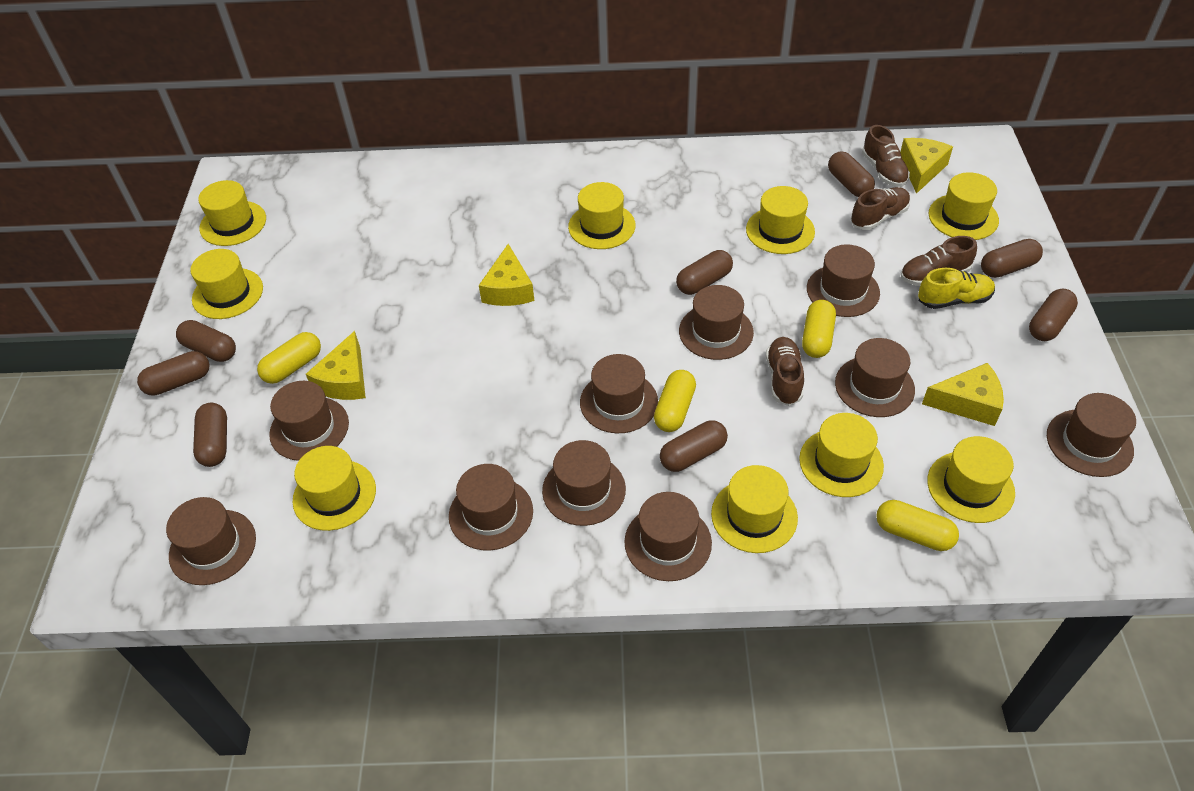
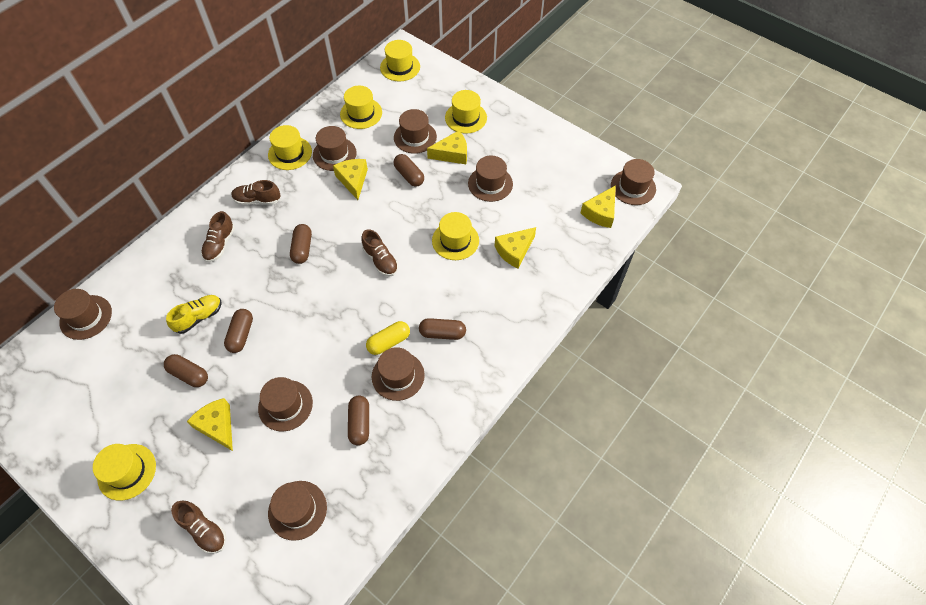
brown capsule: 8 -> 6
brown hat: 10 -> 8
yellow capsule: 4 -> 1
yellow cheese: 4 -> 5
yellow hat: 9 -> 6

